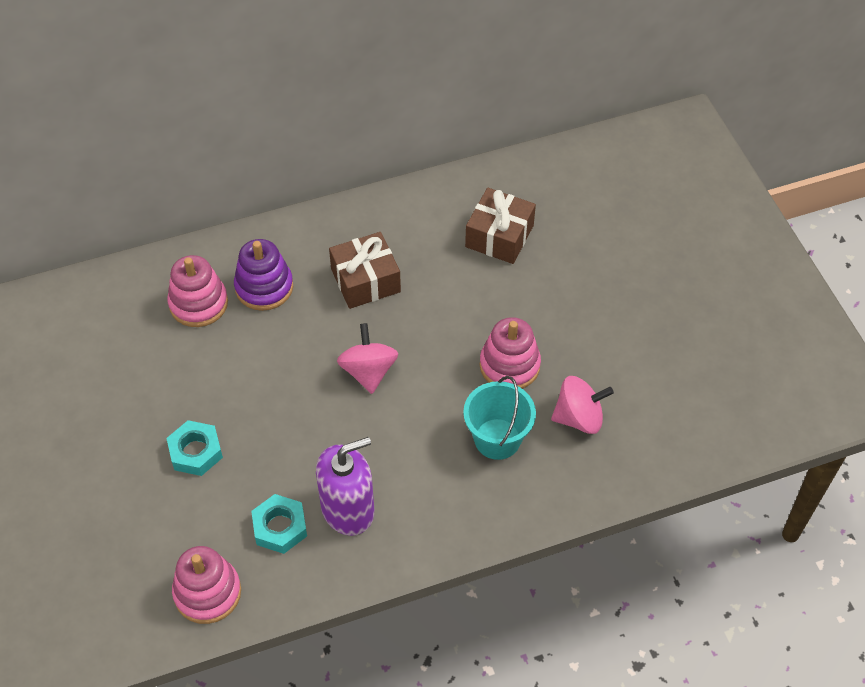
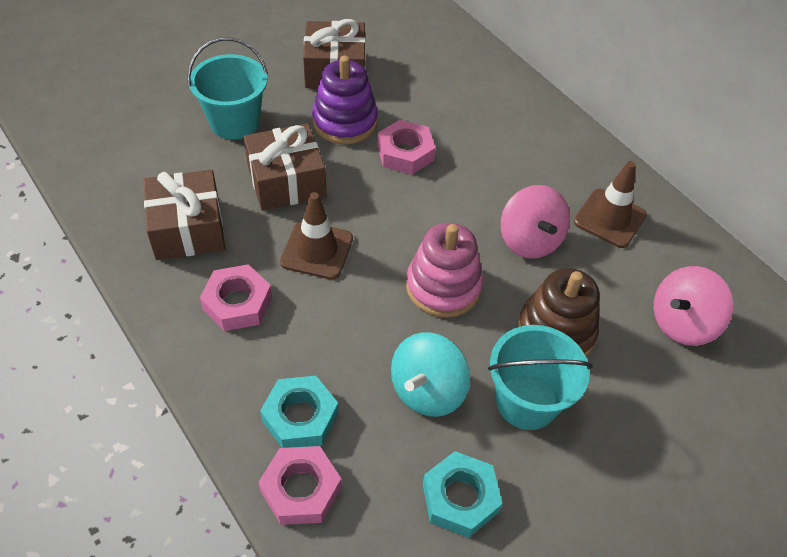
brown gift: 2 -> 3
brown stacking toy: 0 -> 1
brown traffic cone: 0 -> 2
pink nut: 0 -> 3
pink stacking toy: 3 -> 1
purple soap dispenser: 1 -> 0
turquoise bucket: 1 -> 2
turquoise spinning top: 0 -> 1

